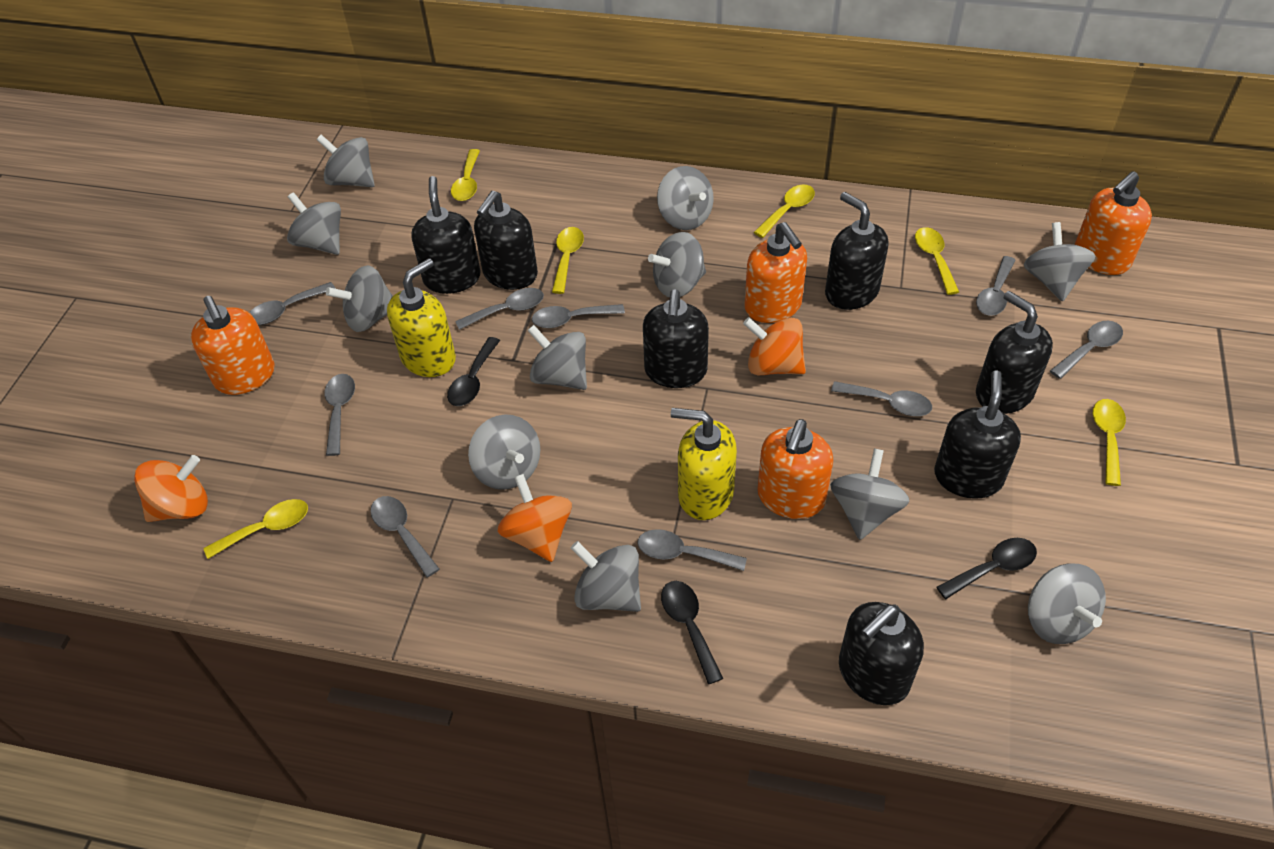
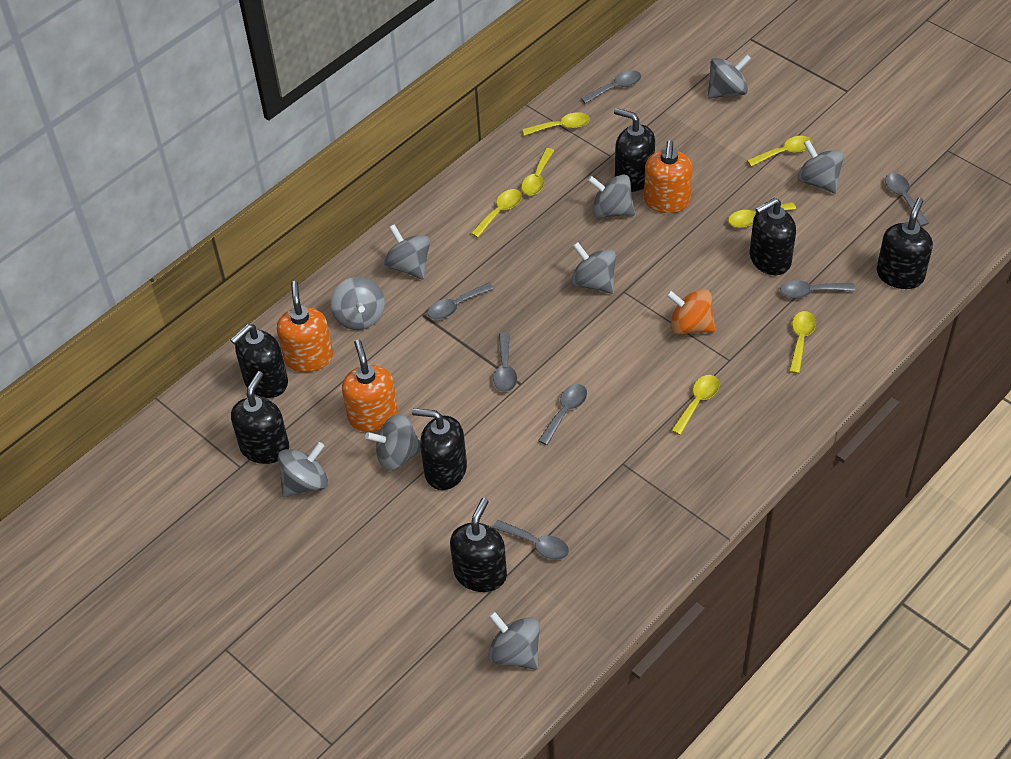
black spoon: 3 -> 0
grey spinning top: 11 -> 9
grey spoon: 9 -> 7
orange soap dispenser: 4 -> 3
orange spinning top: 3 -> 1
yellow soap dispenser: 2 -> 0
yellow spoon: 6 -> 7

